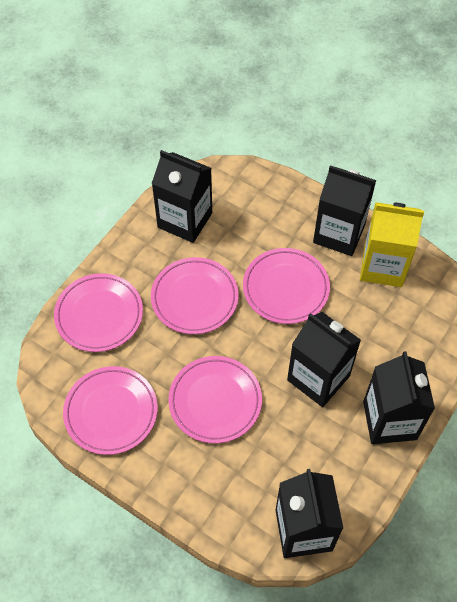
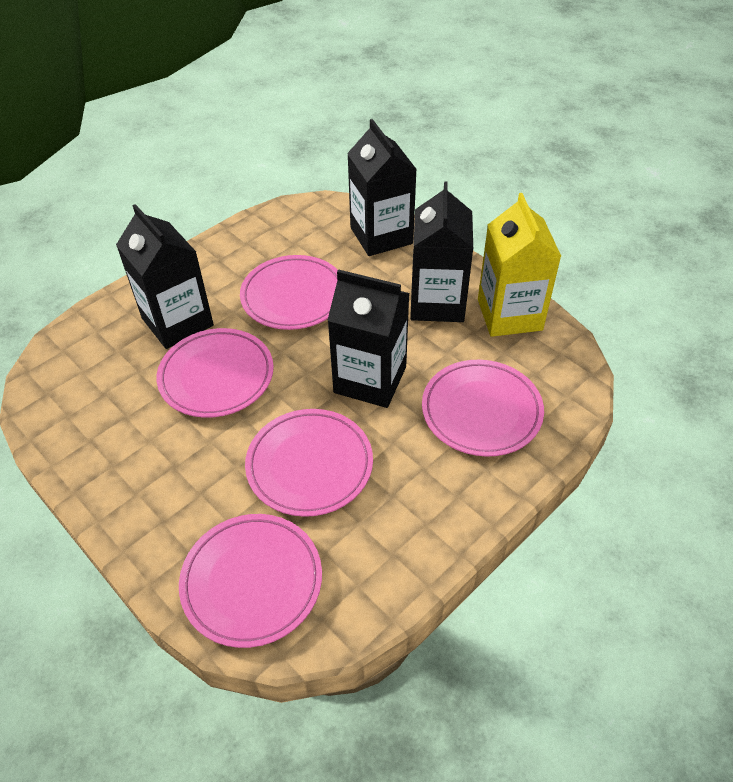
black carton: 5 -> 4

